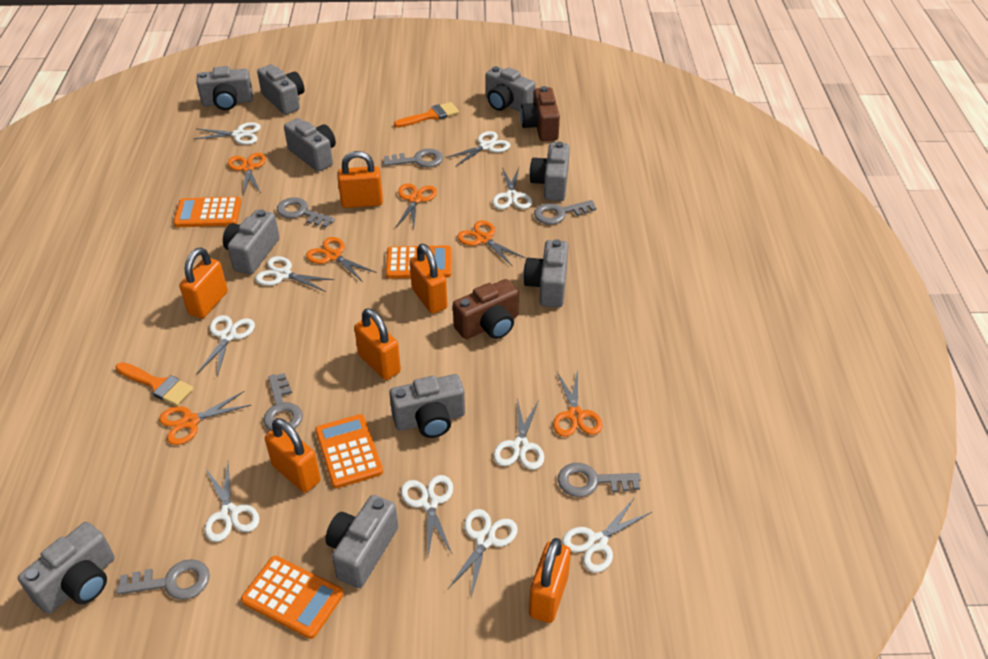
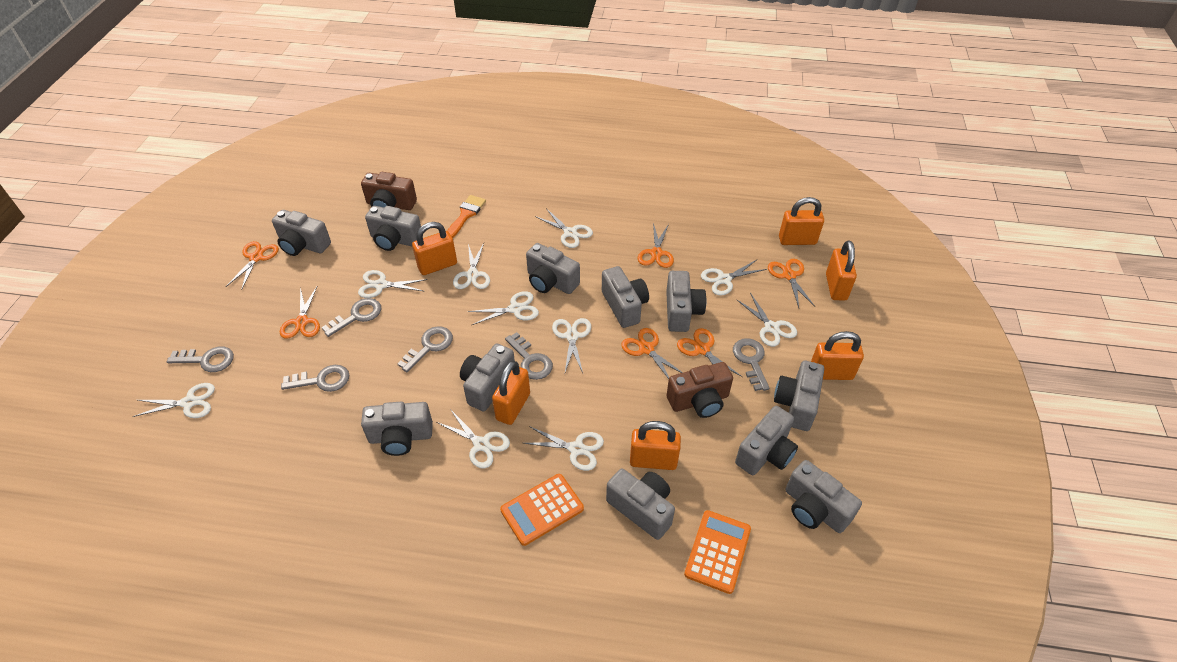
grey camera: 10 -> 11
orange brush: 2 -> 1
orange calculator: 4 -> 2

